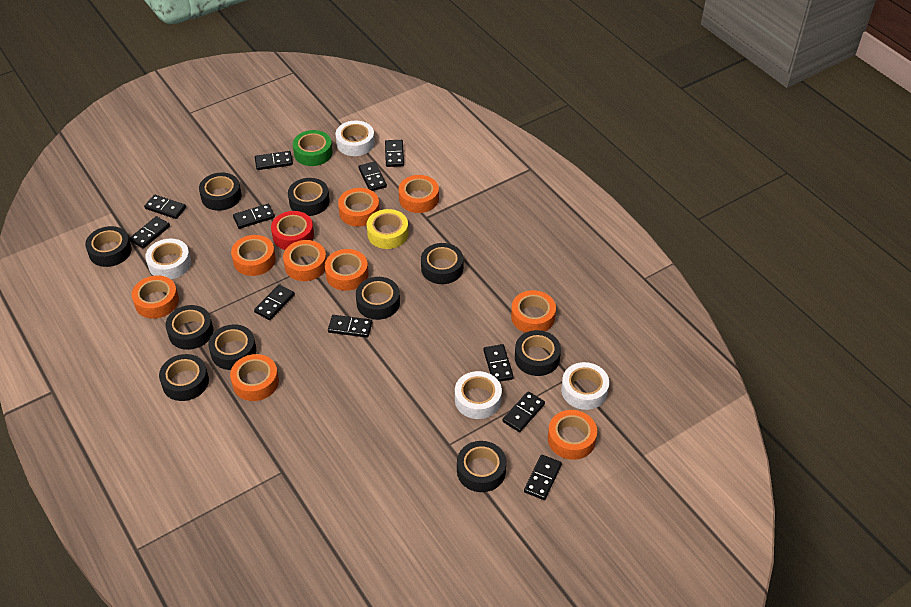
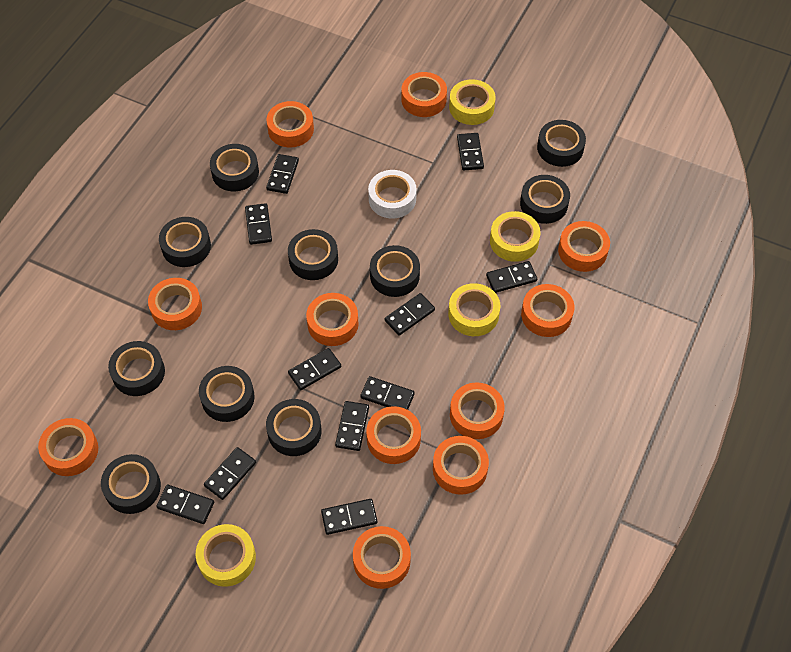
green tape: 1 -> 0
orange tape: 9 -> 11
red tape: 1 -> 0
white tape: 4 -> 1
yellow tape: 1 -> 4

